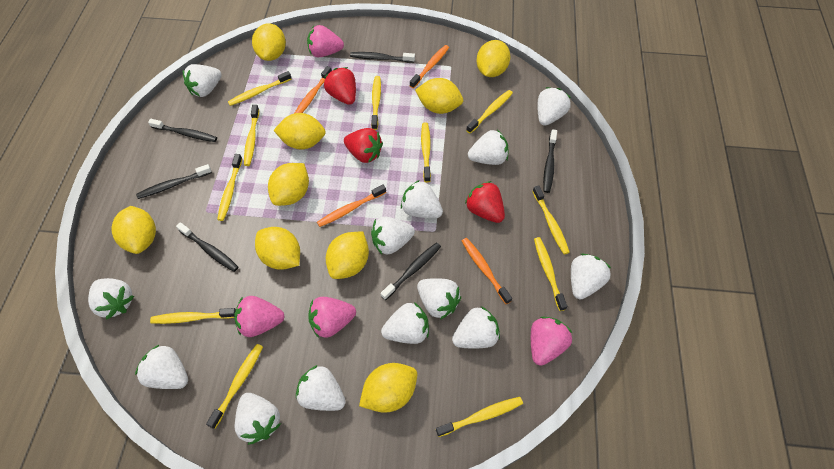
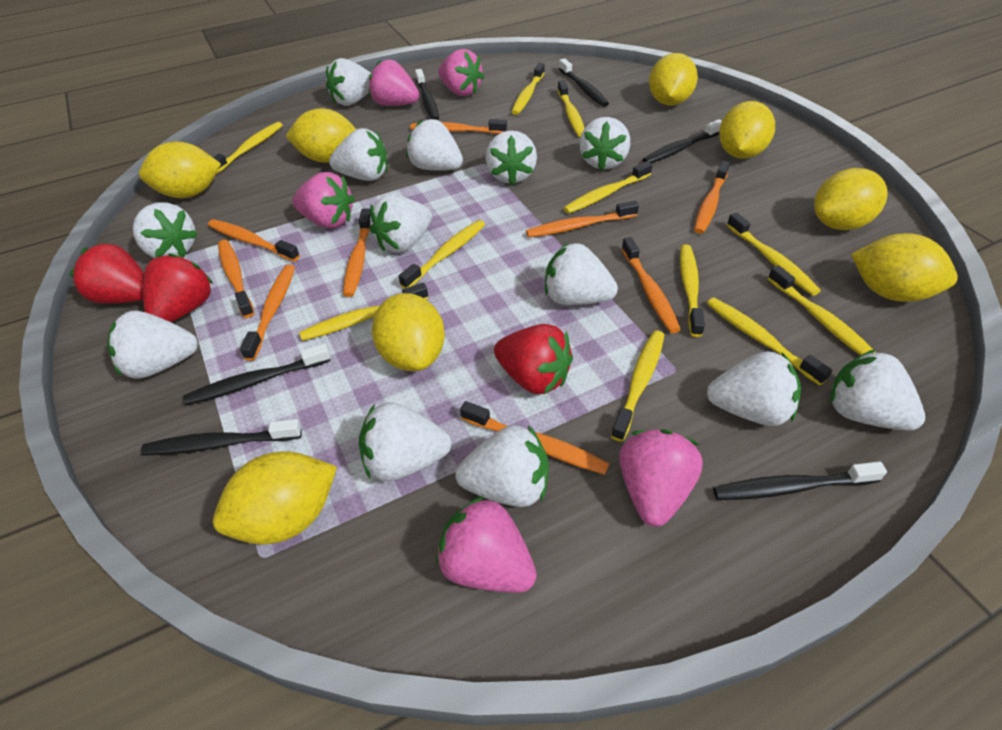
orange toothbrush: 4 -> 9
pink strawberry: 4 -> 5
yellow lemon: 9 -> 8

